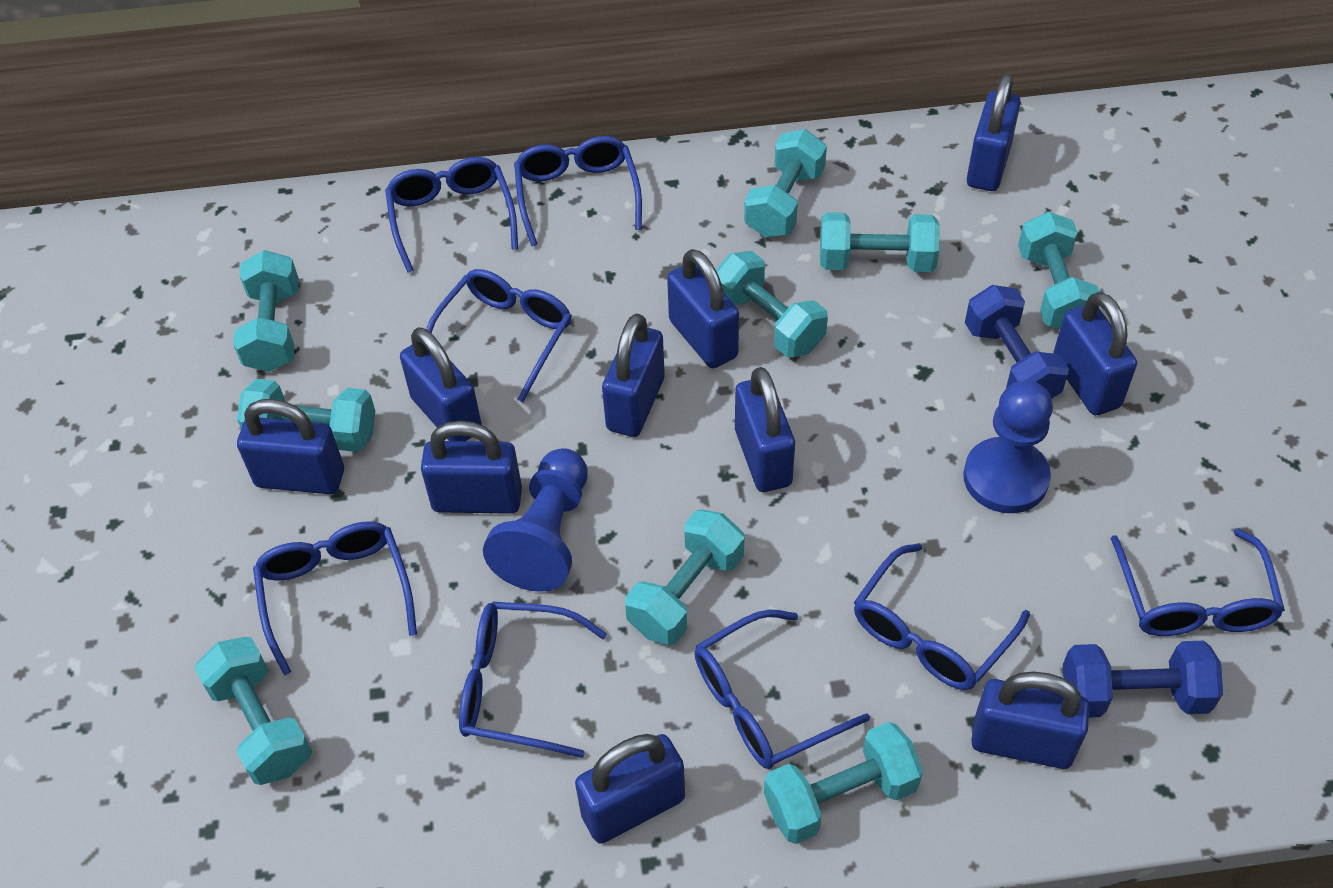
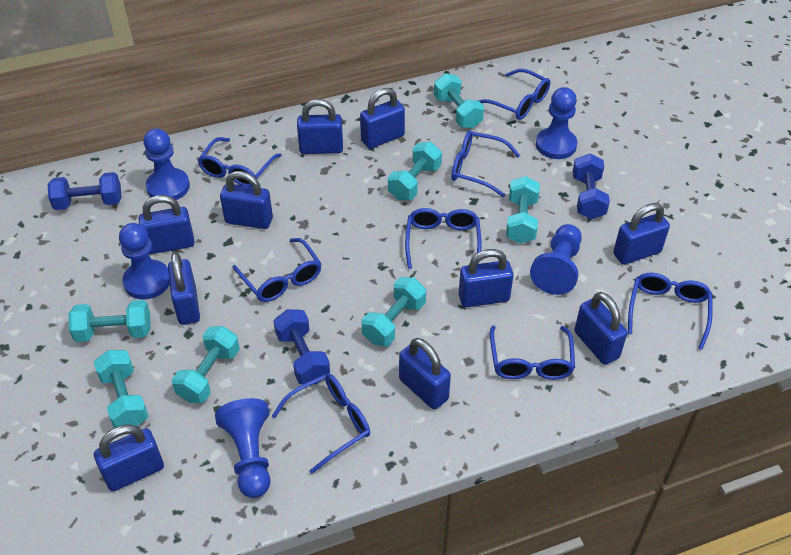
blue dumbbell: 2 -> 3
blue pawn: 2 -> 5
turquoise dumbbell: 9 -> 7

